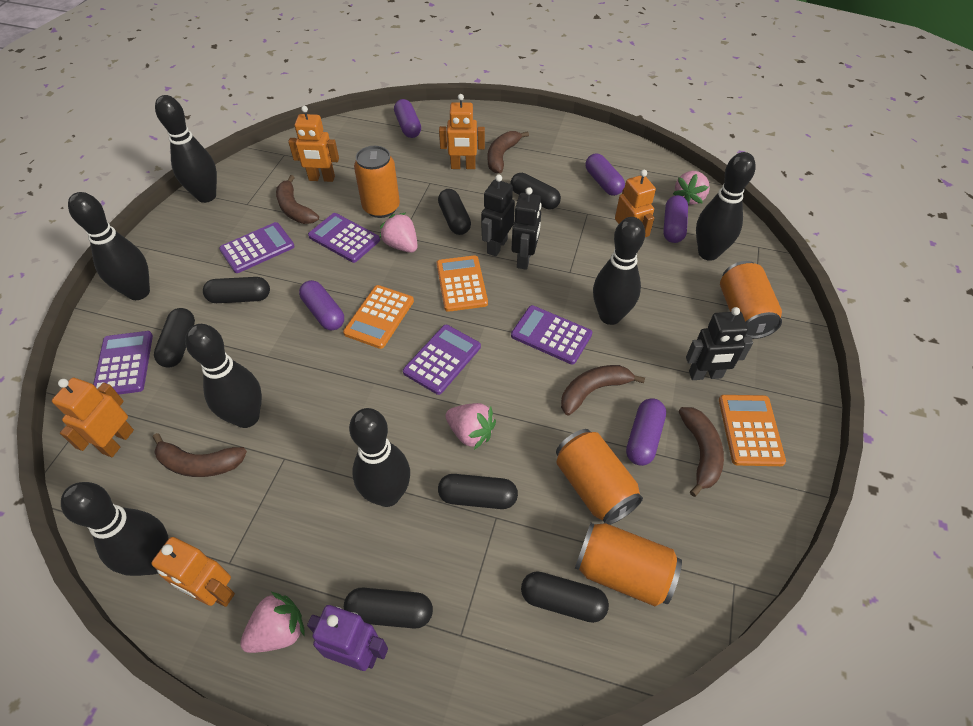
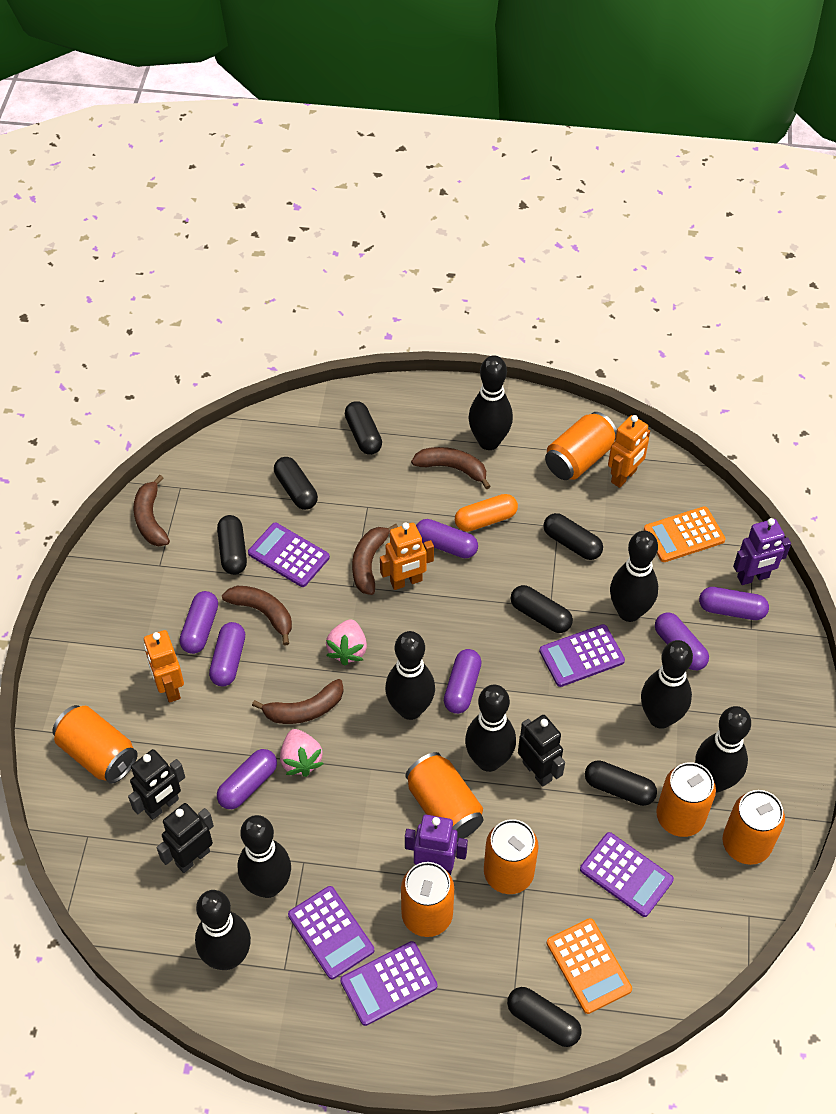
black bowling pin: 7 -> 8
orange calculator: 3 -> 2
orange can: 4 -> 7
orange capsule: 0 -> 1
orange robot: 5 -> 3
pink strawberry: 4 -> 2
purple capsule: 5 -> 7
purple robot: 1 -> 2

